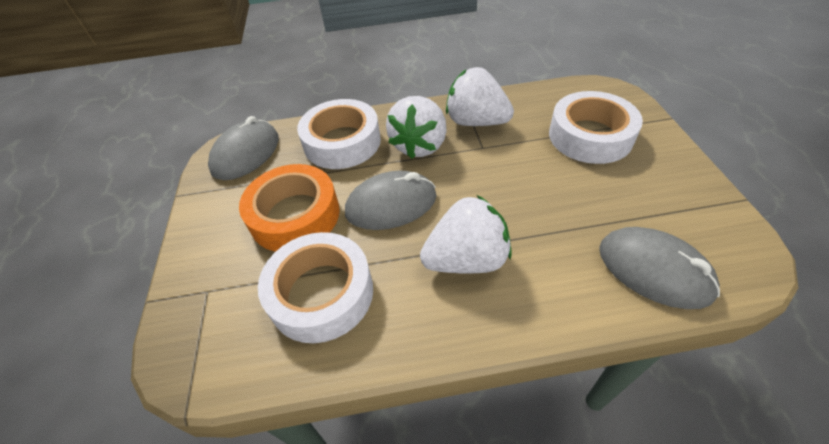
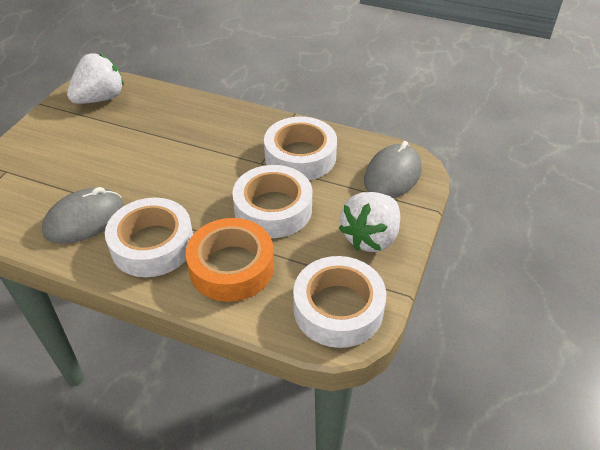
grey mouse: 3 -> 2
white strawberry: 3 -> 2
white tape: 3 -> 4

